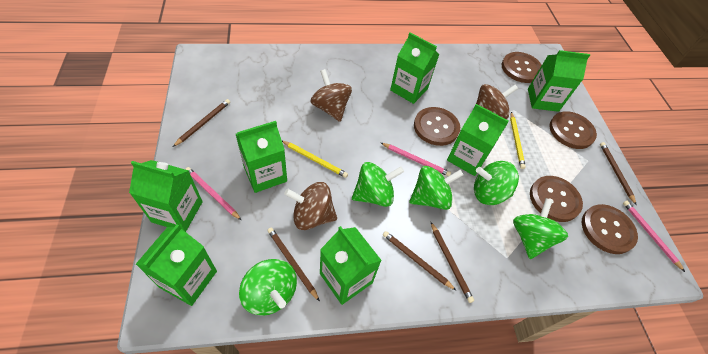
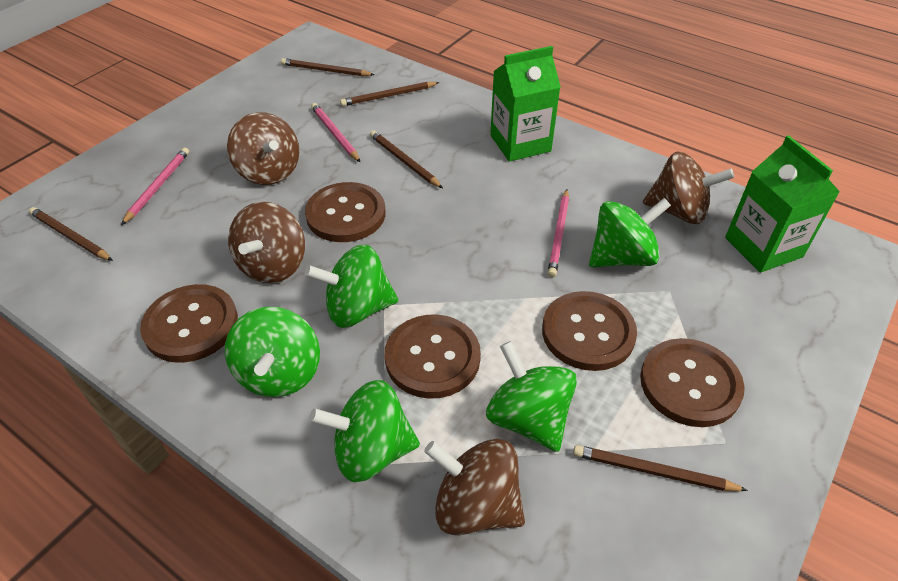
brown spinning top: 3 -> 4
green carton: 7 -> 2
yellow pencil: 2 -> 0

